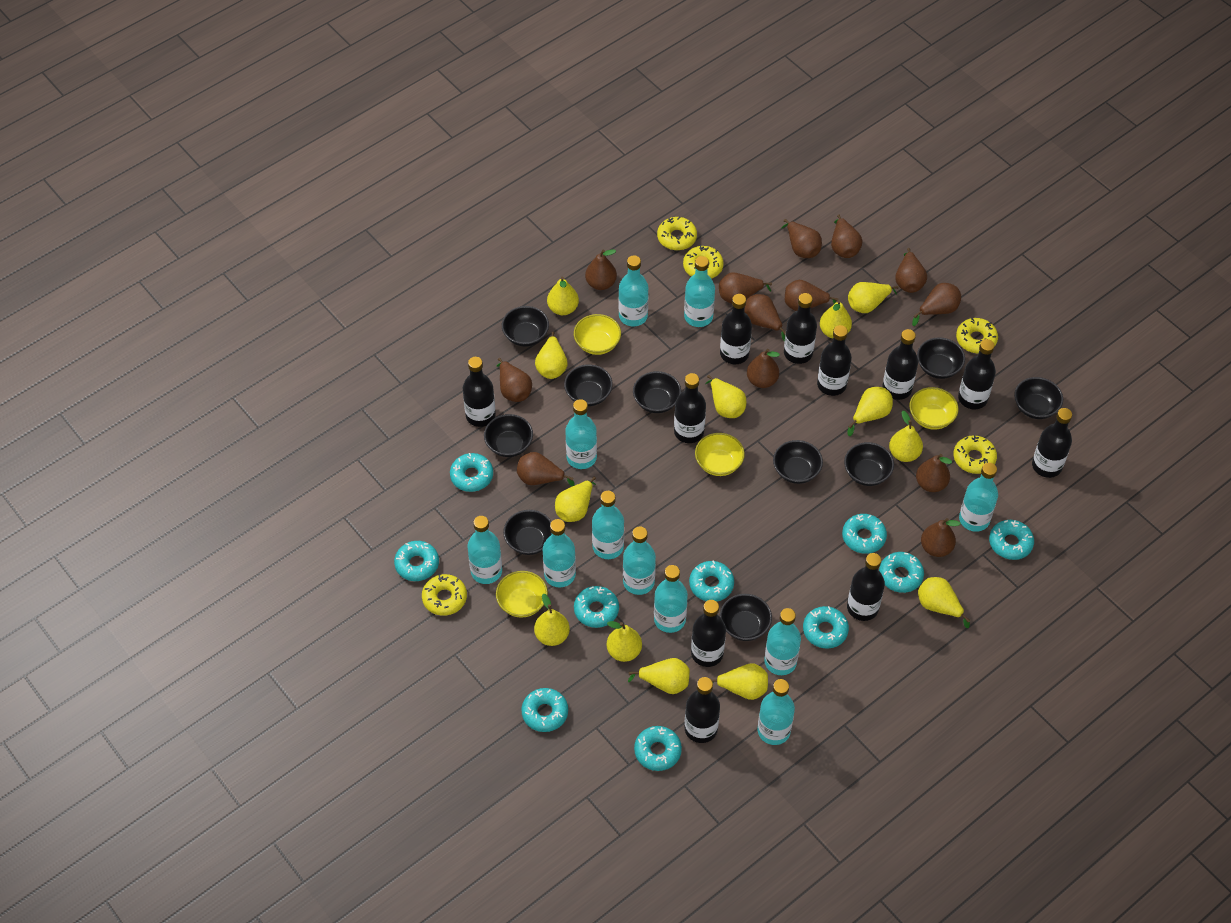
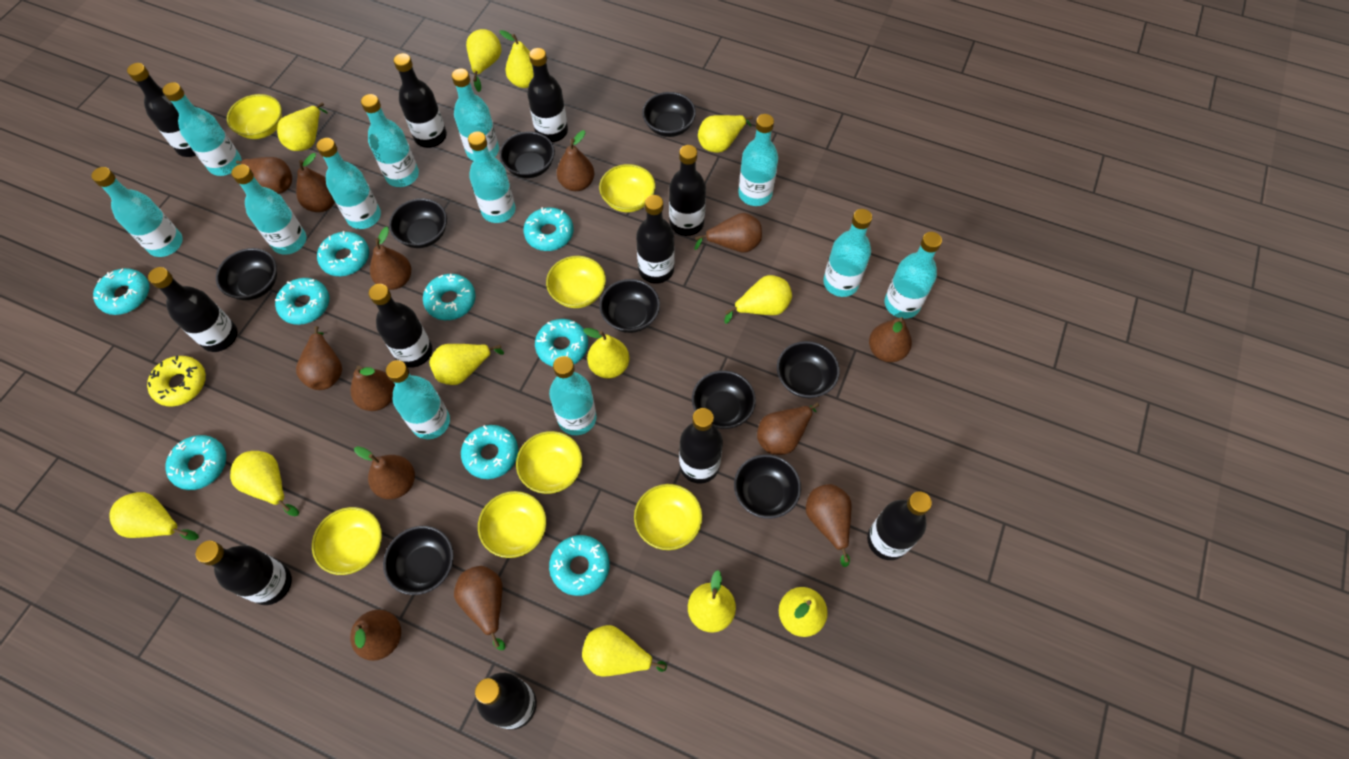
black bowl: 10 -> 9
turquoise bottle: 11 -> 12
turquoise donut: 10 -> 9
yellow bowl: 4 -> 7
yellow donut: 5 -> 1
yellow pear: 13 -> 12

